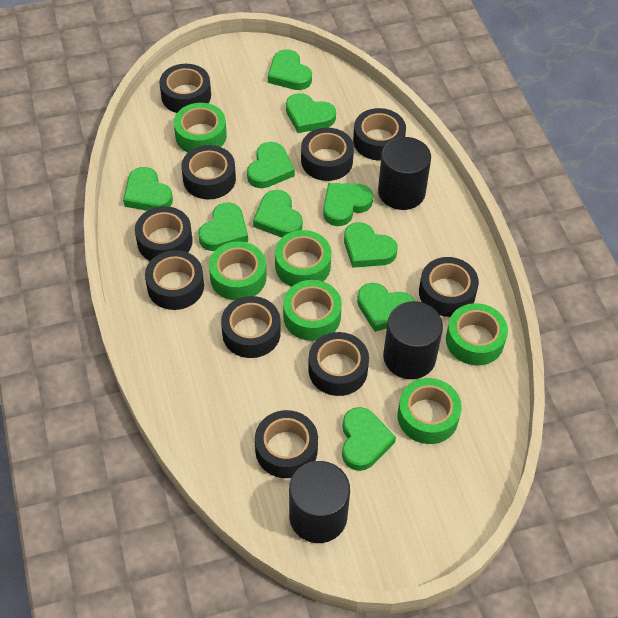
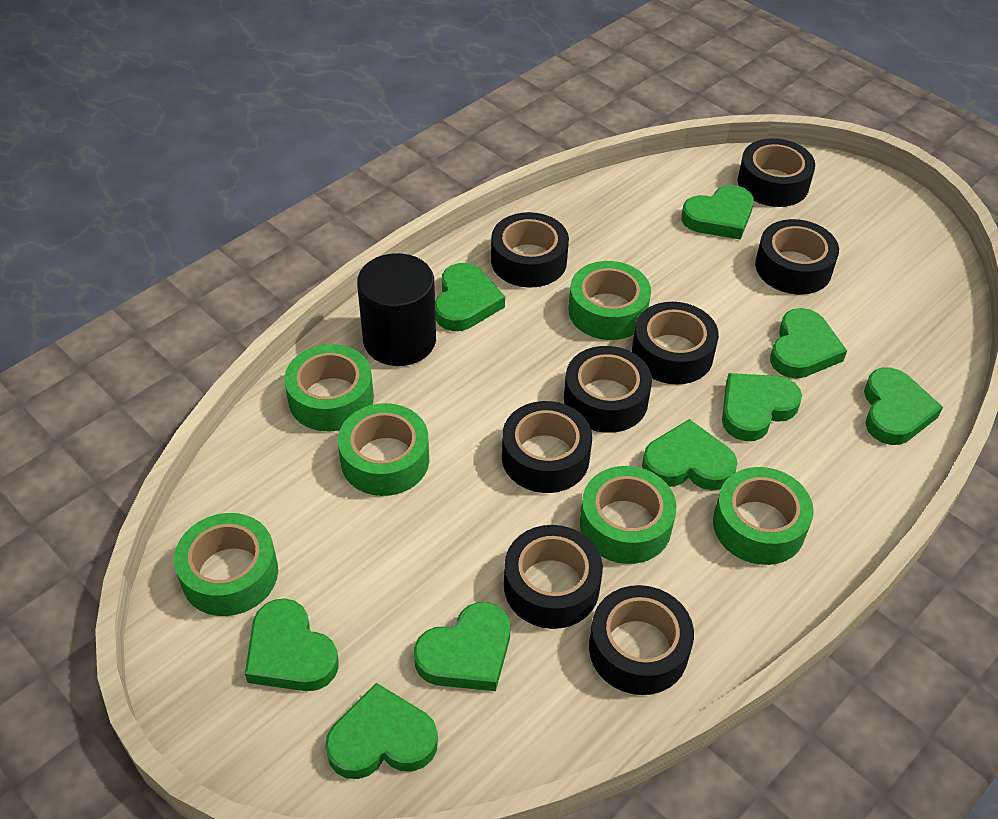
black cylinder: 3 -> 1
black tape: 10 -> 8
green heart: 10 -> 9

